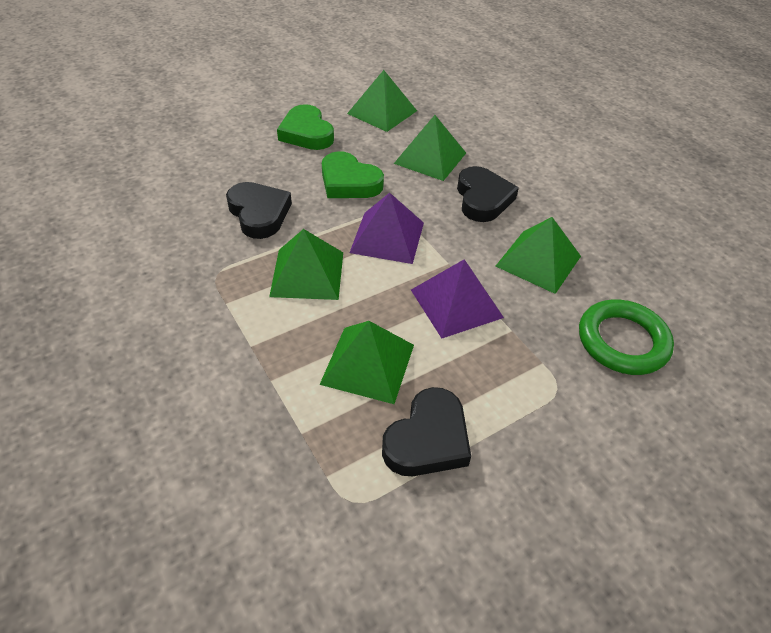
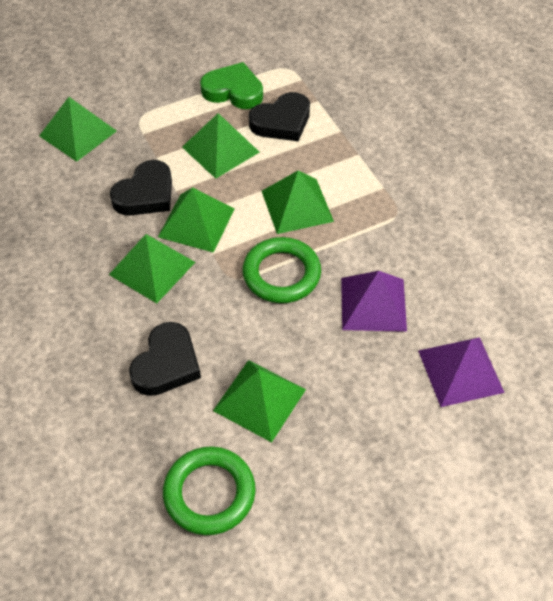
green heart: 2 -> 1
green pyramid: 5 -> 6
green ring: 1 -> 2

